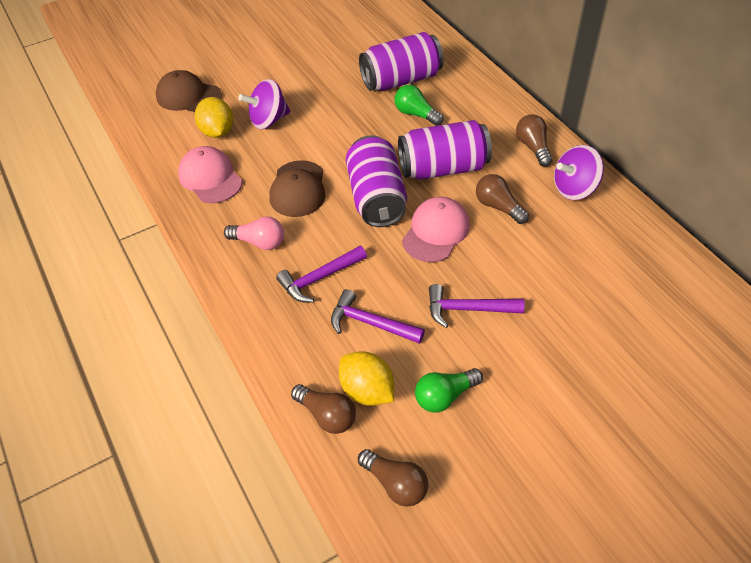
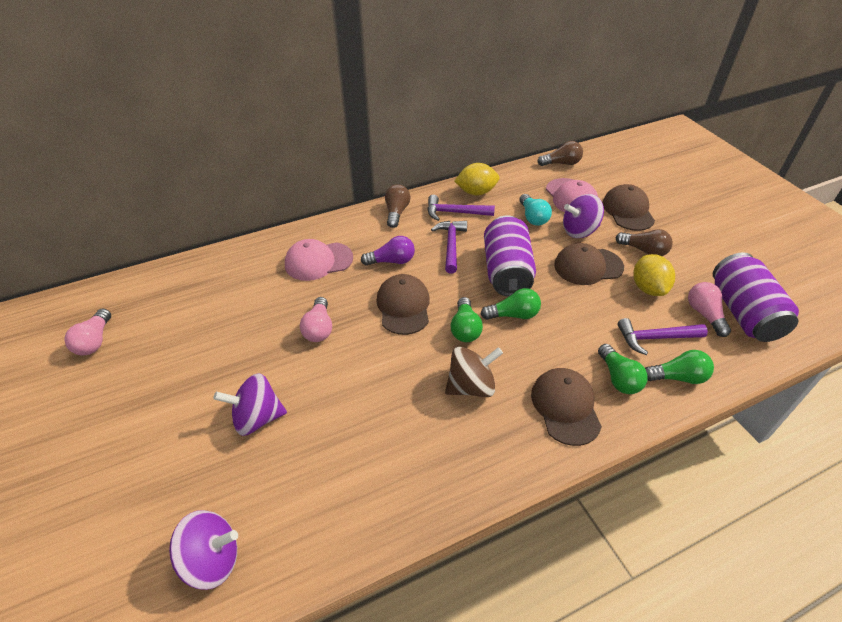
brown cap: 2 -> 4
brown light bulb: 4 -> 3
brown spinning top: 0 -> 1
green light bulb: 2 -> 4
pink light bulb: 1 -> 3
purple can: 3 -> 2
purple light bulb: 0 -> 1
purple spinning top: 2 -> 3
turquoise light bulb: 0 -> 1

